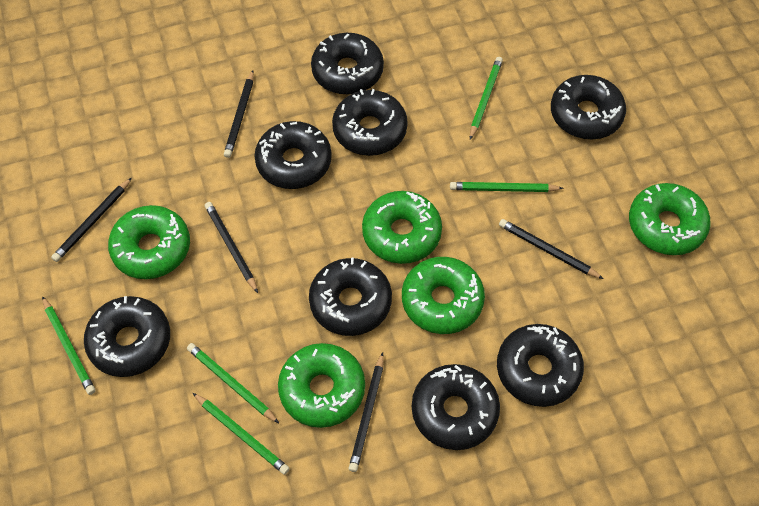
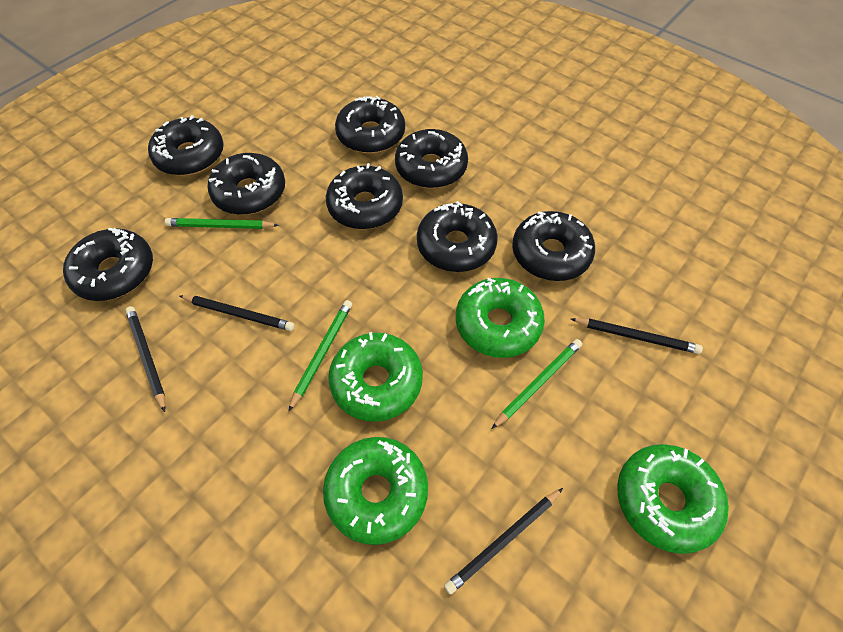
black pencil: 5 -> 4
green donut: 5 -> 4
green pencil: 5 -> 3

